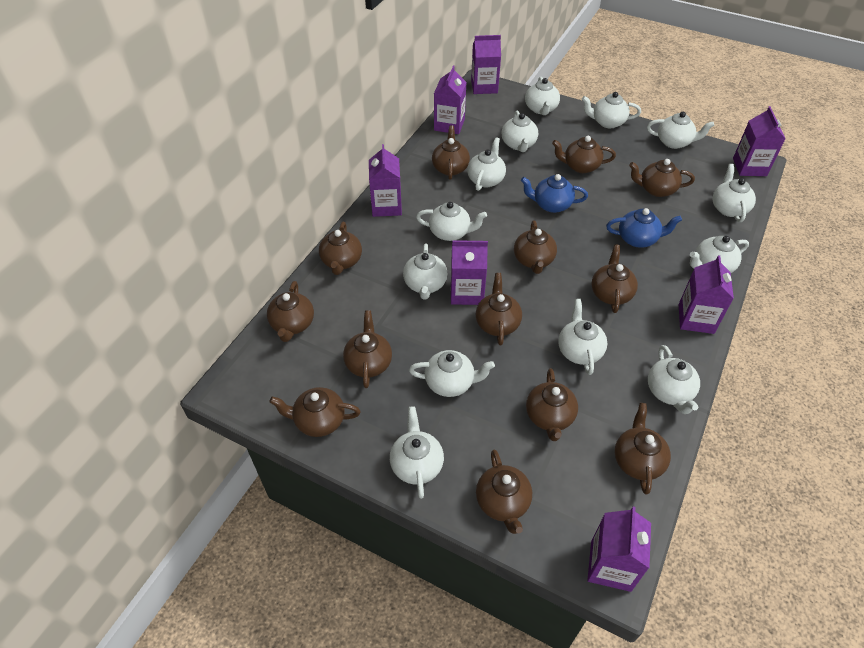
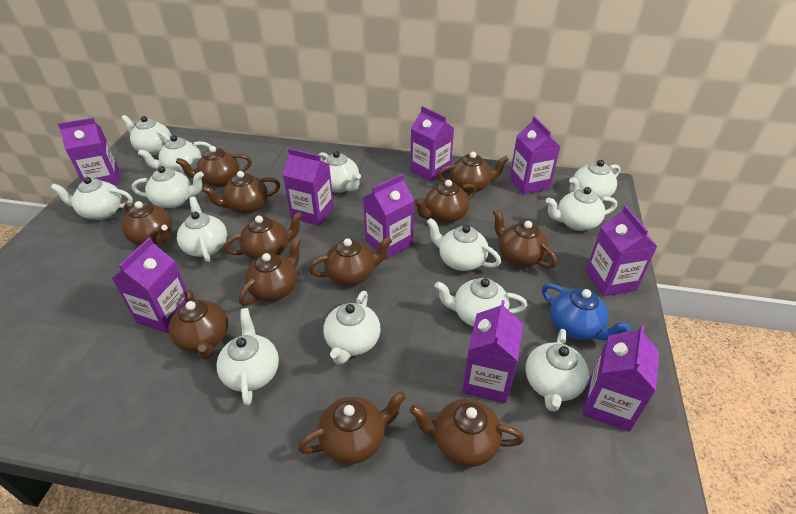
blue teapot: 2 -> 1
brown teapot: 13 -> 12
purple carton: 7 -> 9

